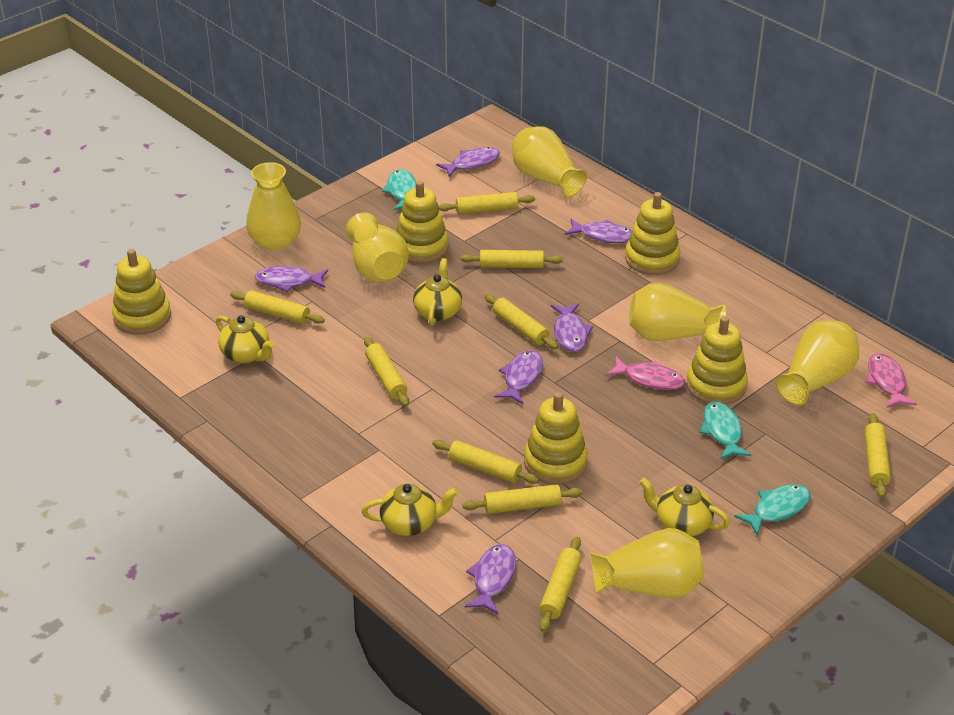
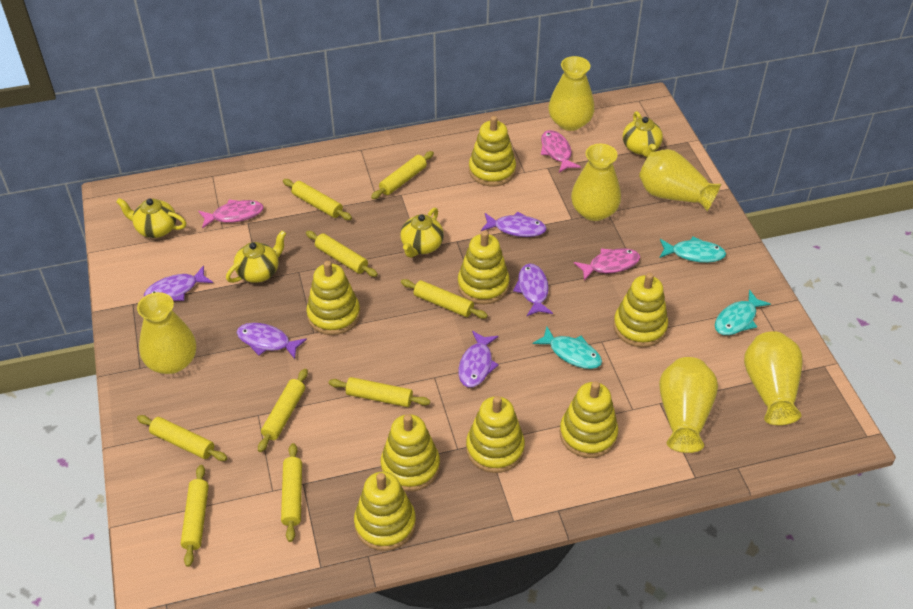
pink fish: 2 -> 3
purple fish: 6 -> 5
yellow stacking toy: 5 -> 8

